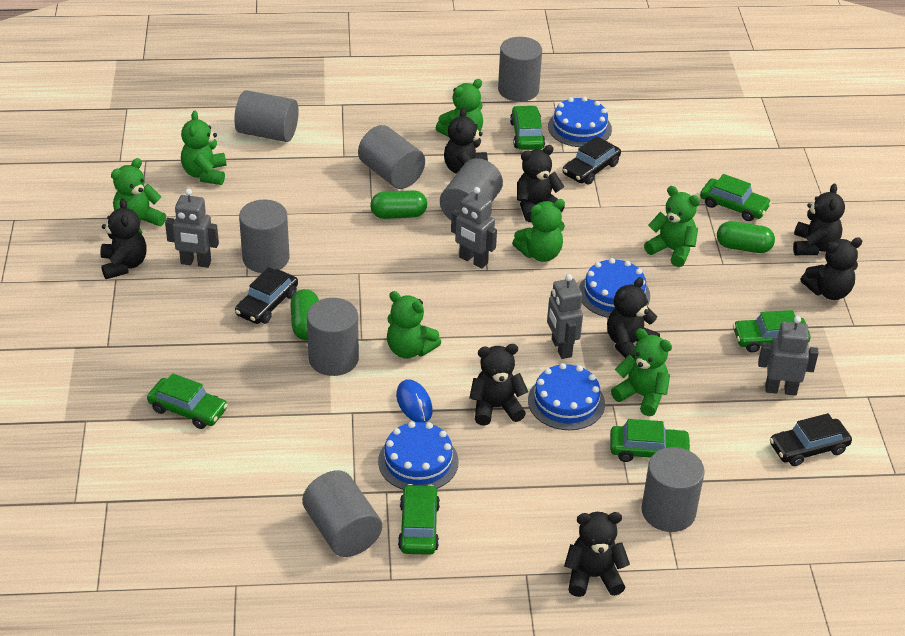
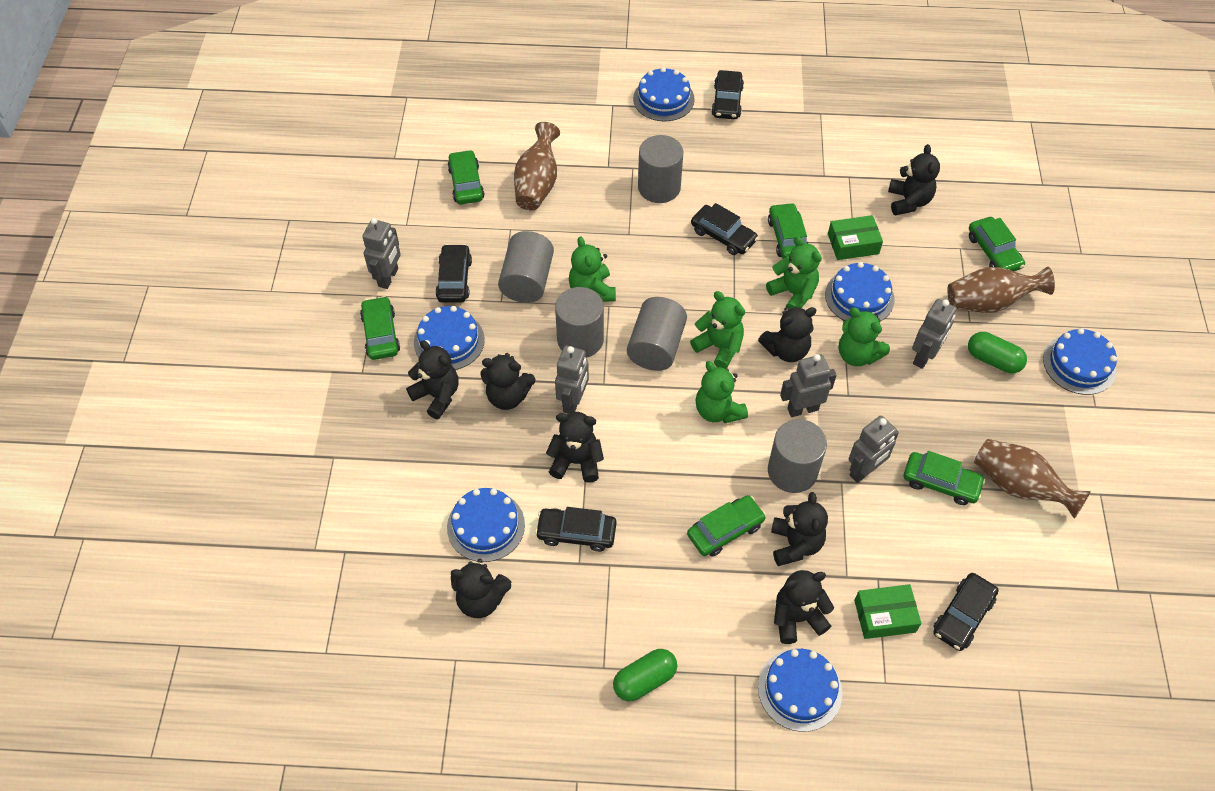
black car: 3 -> 5
blue cake: 4 -> 6
blue mouse: 1 -> 0
brown vase: 0 -> 3
green box: 0 -> 2
green capsule: 3 -> 2
green teddy bear: 7 -> 5
grey cylinder: 8 -> 5
grey robot: 4 -> 5

